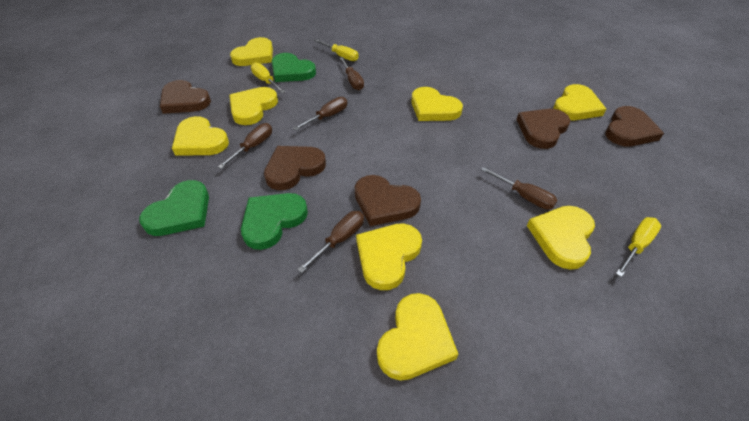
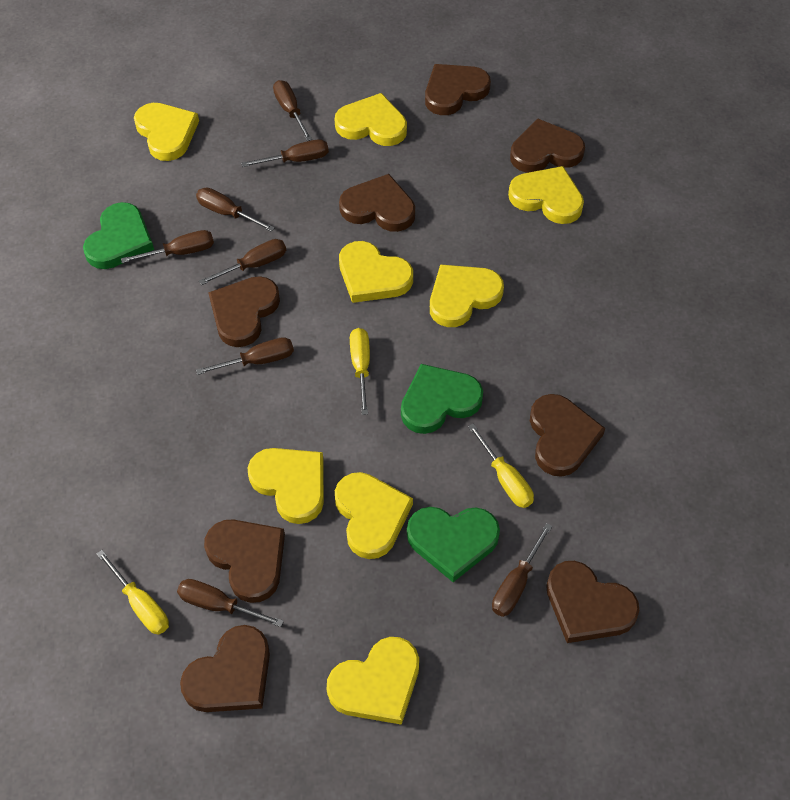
brown heart: 5 -> 8
brown screwdriver: 5 -> 8

